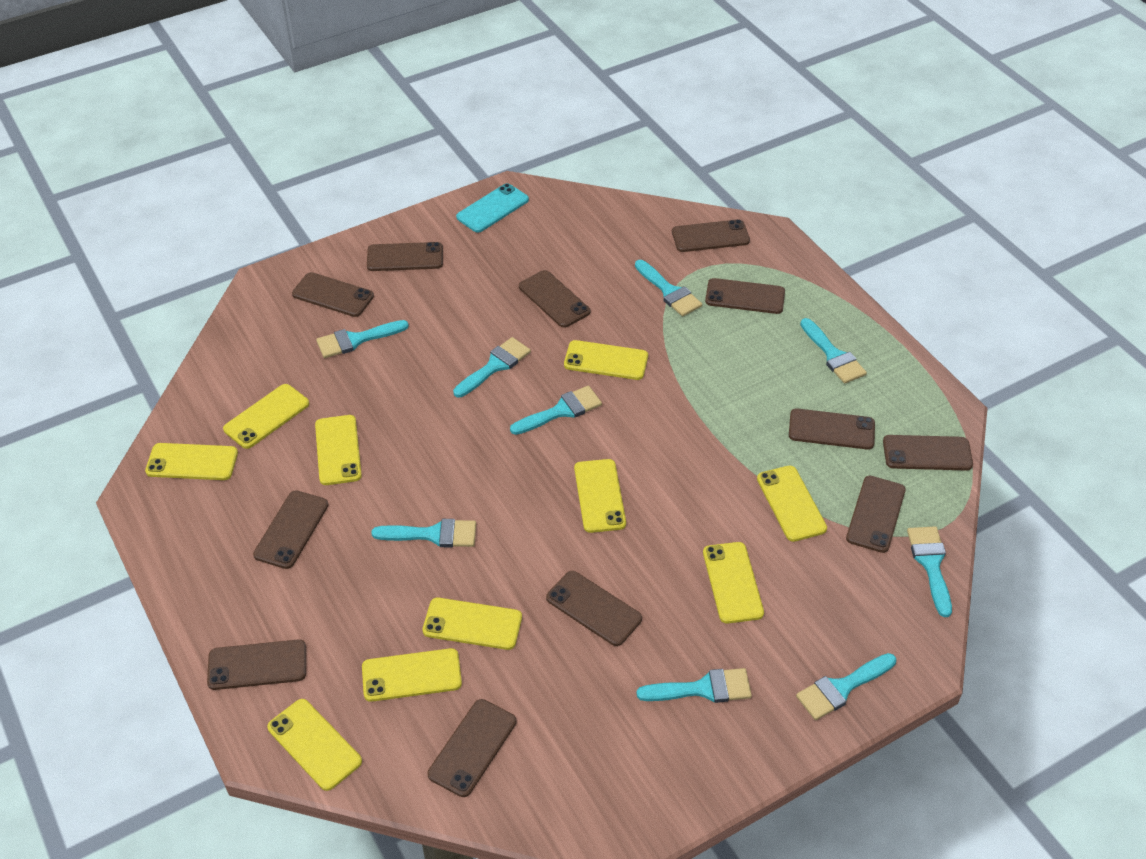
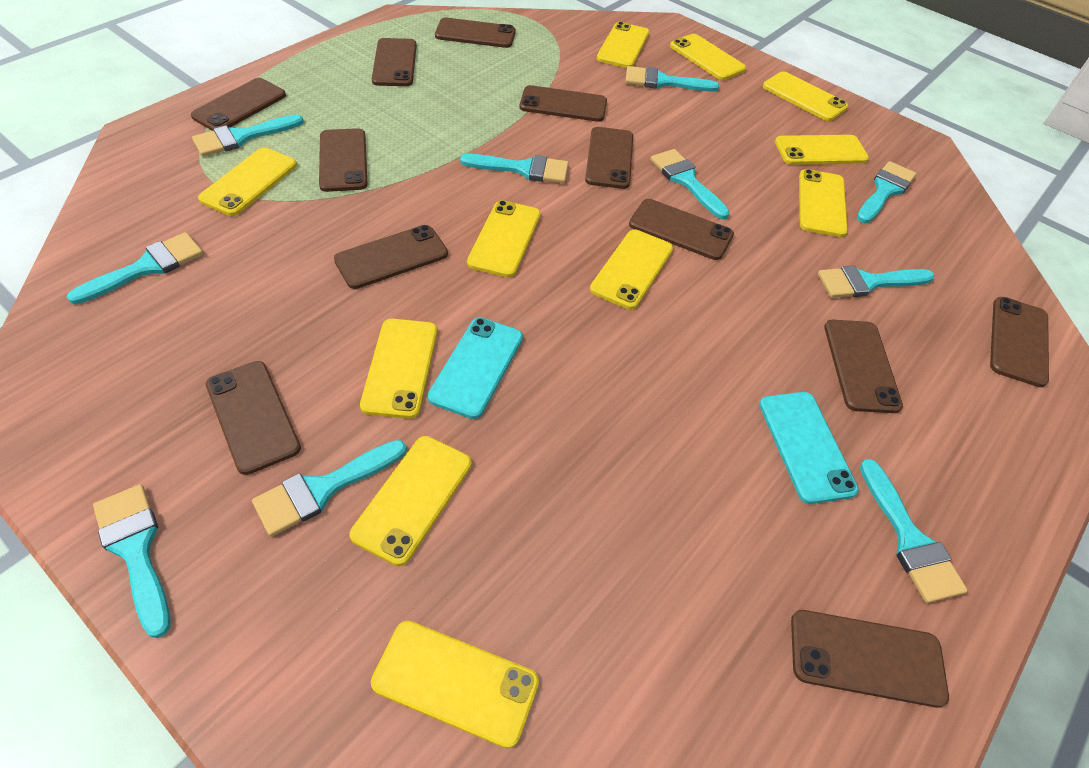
turquoise brush: 9 -> 10
turquoise phone: 1 -> 2
yellow phone: 10 -> 11

